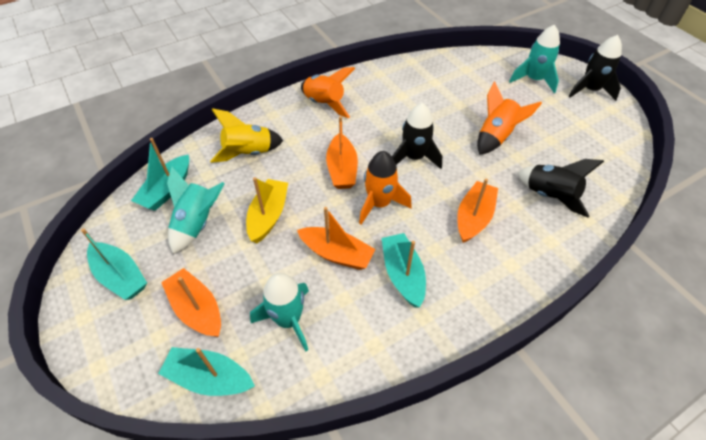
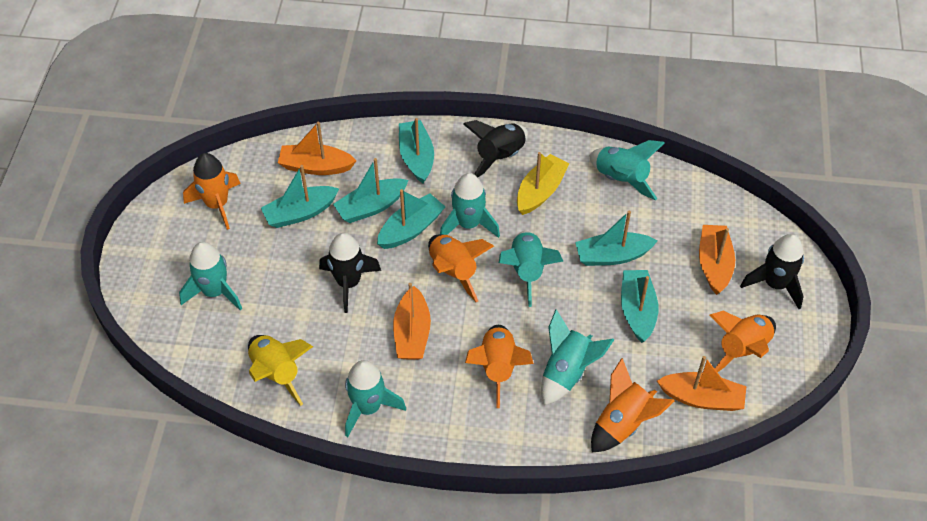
orange rocket: 3 -> 5
turquoise boat: 4 -> 6
turquoise rocket: 3 -> 6

